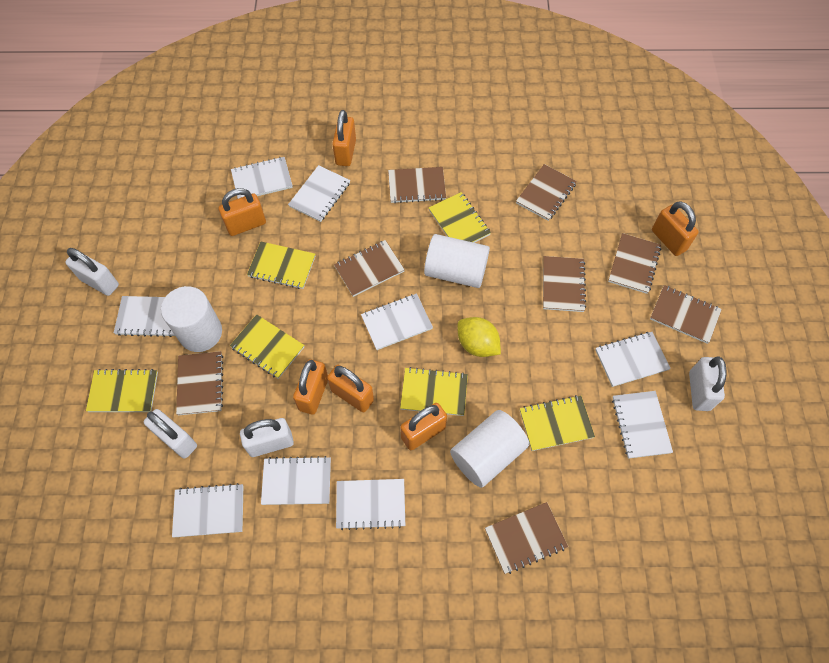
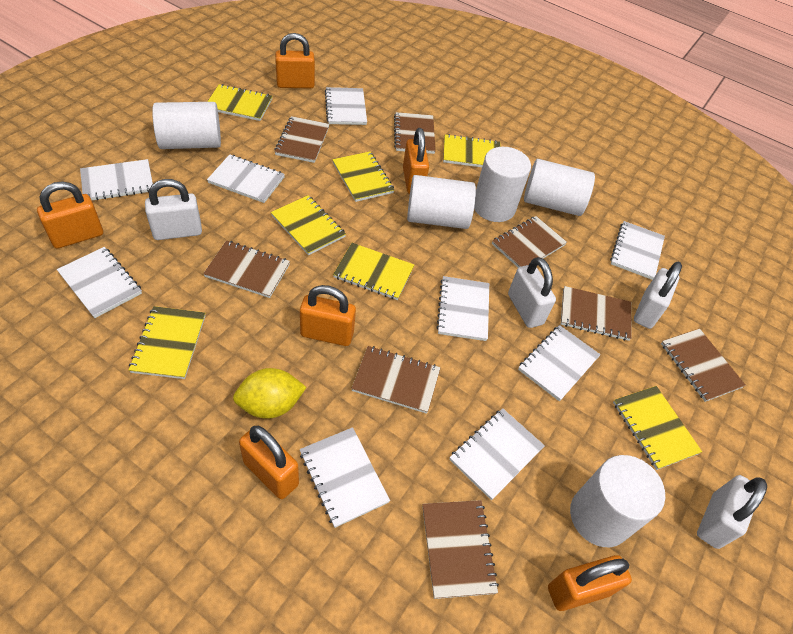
white cylinder: 3 -> 5
yellow notebook: 6 -> 7

